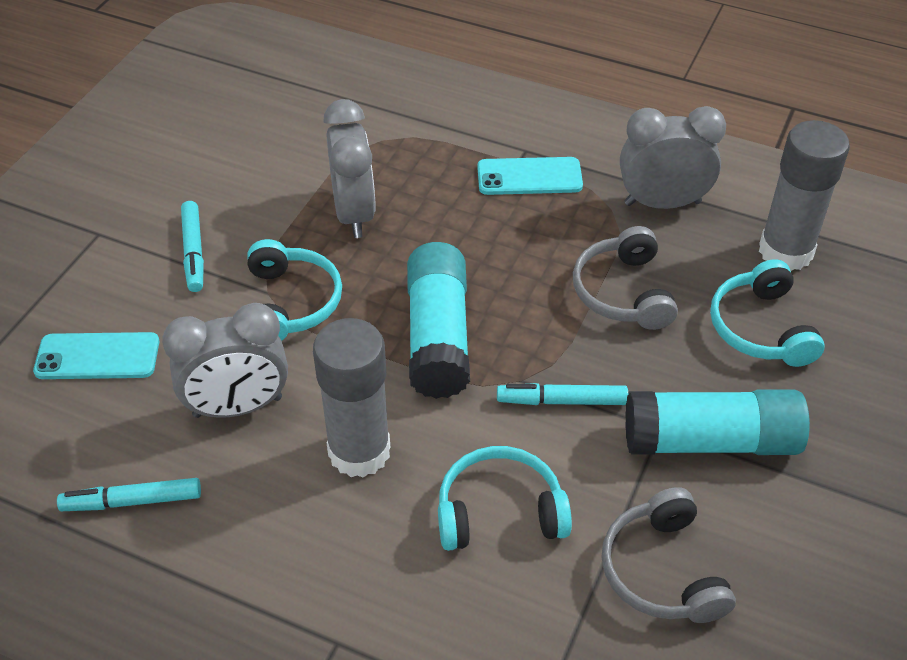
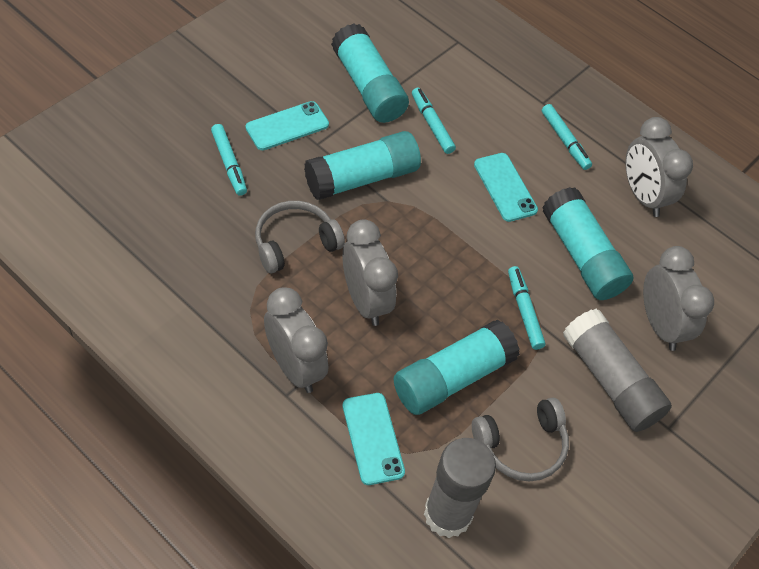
grey clock: 3 -> 4
turquoise glue stick: 2 -> 4
turquoise headphones: 3 -> 0
turquoise marker: 3 -> 4
turquoise phone: 2 -> 3

